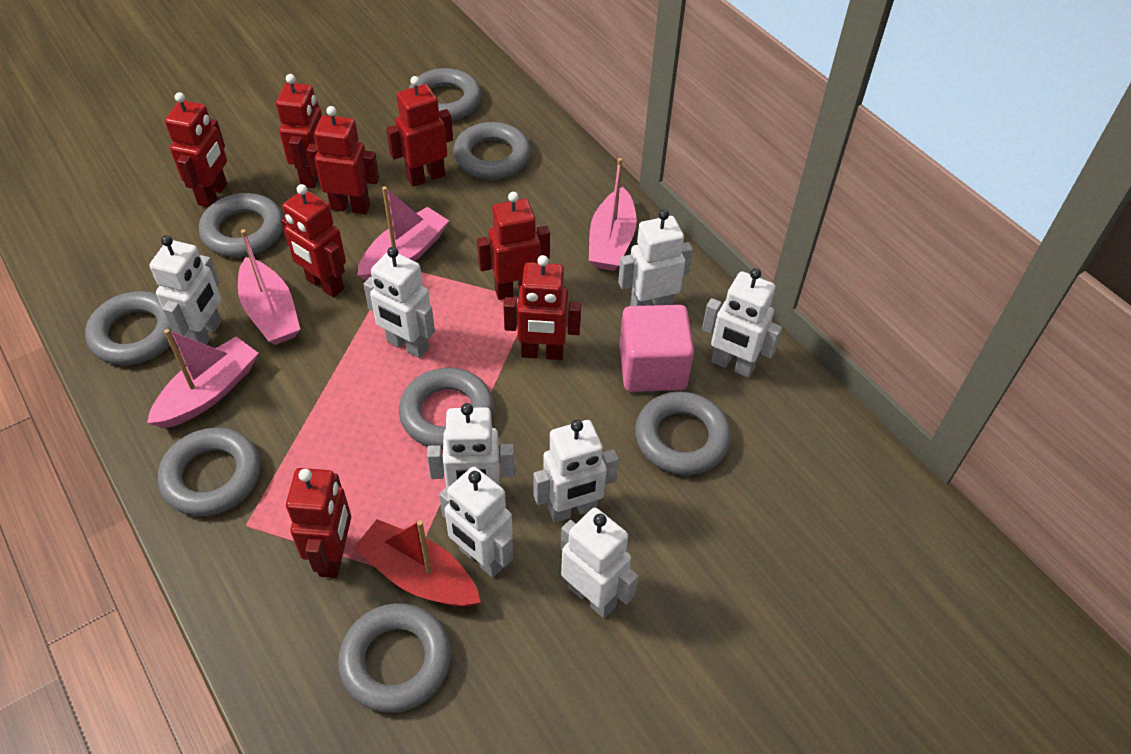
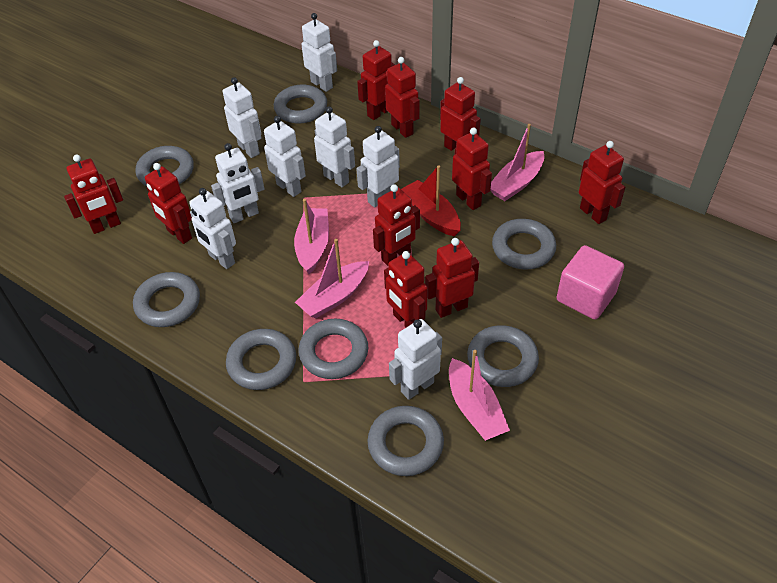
red robot: 8 -> 10

